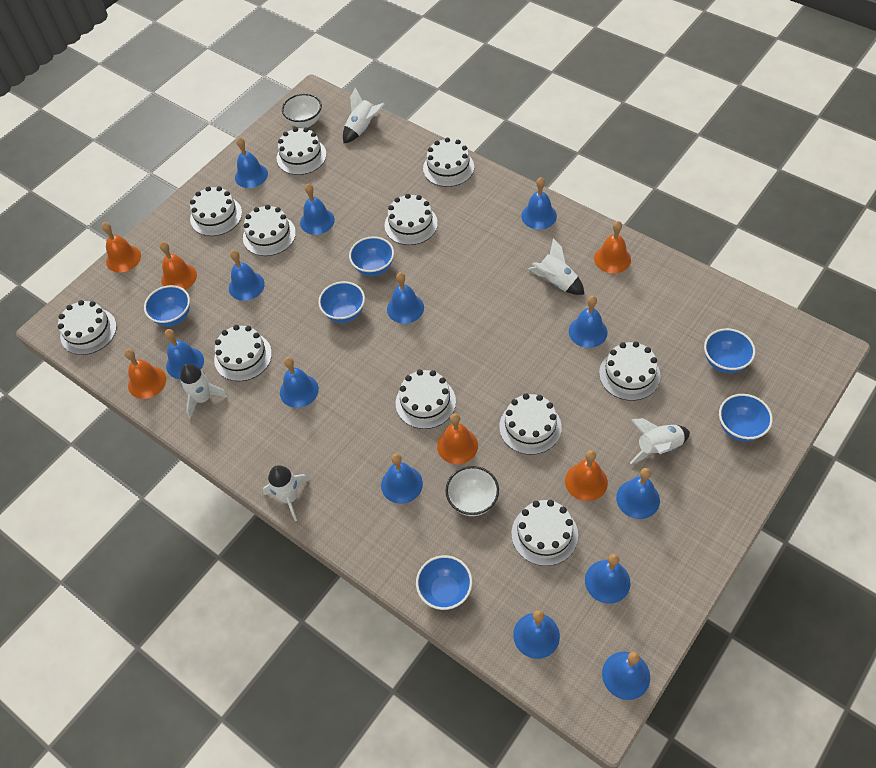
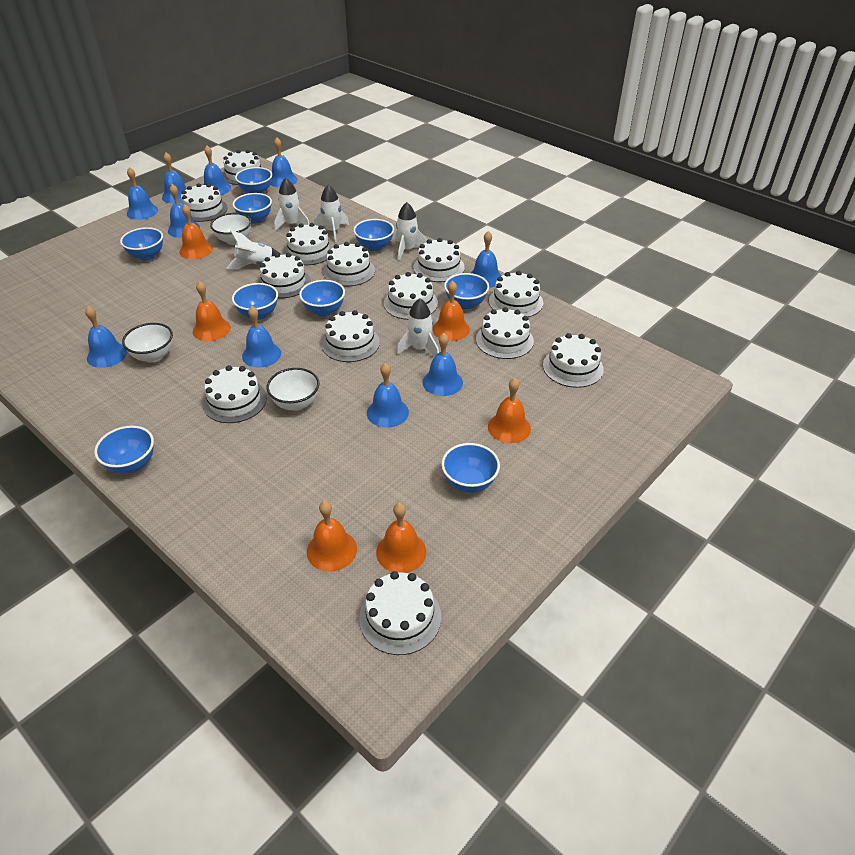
blue bell: 13 -> 10
blue bowl: 6 -> 9
white bowl: 2 -> 3
white cake: 11 -> 13

